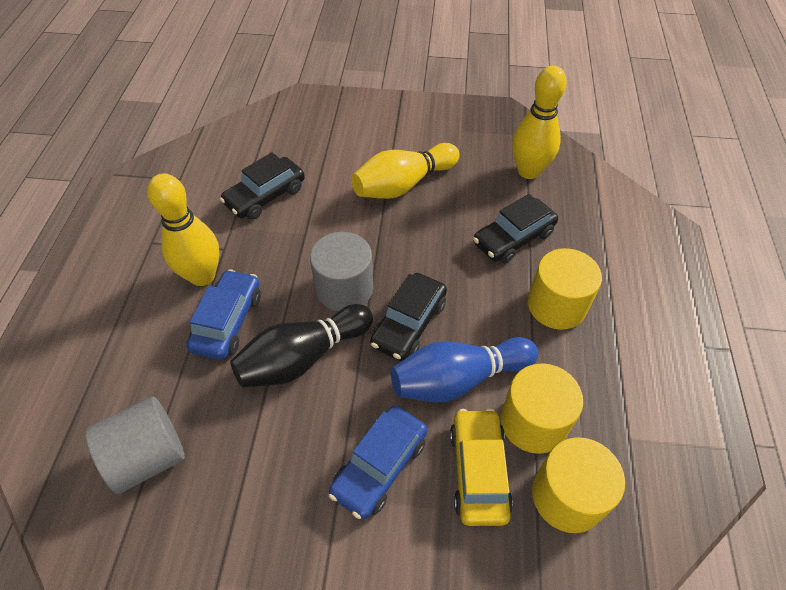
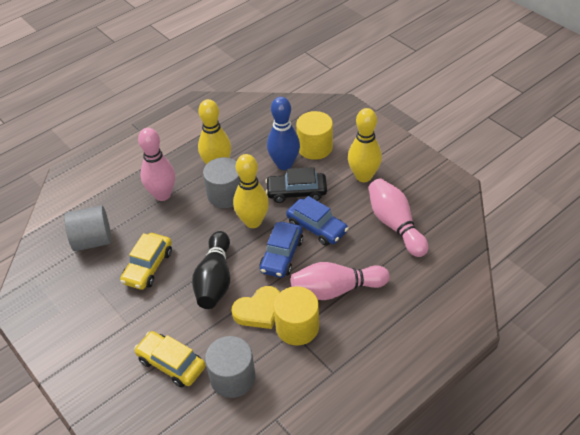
black car: 3 -> 1
grey cylinder: 2 -> 3
pink bowling pin: 0 -> 3
yellow car: 1 -> 2
yellow cylinder: 3 -> 2
yellow heart: 0 -> 1

